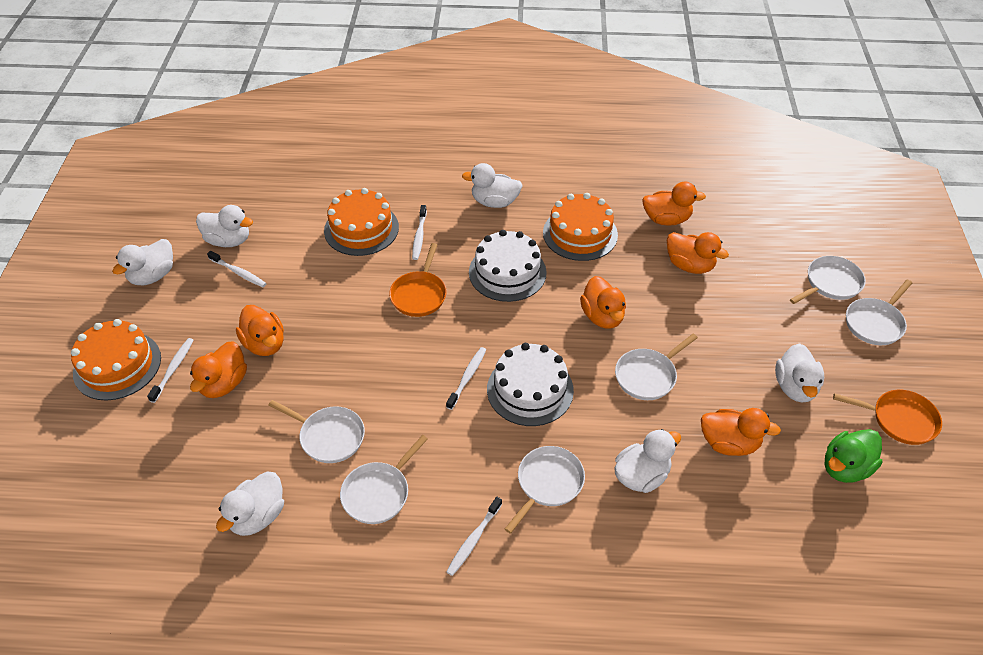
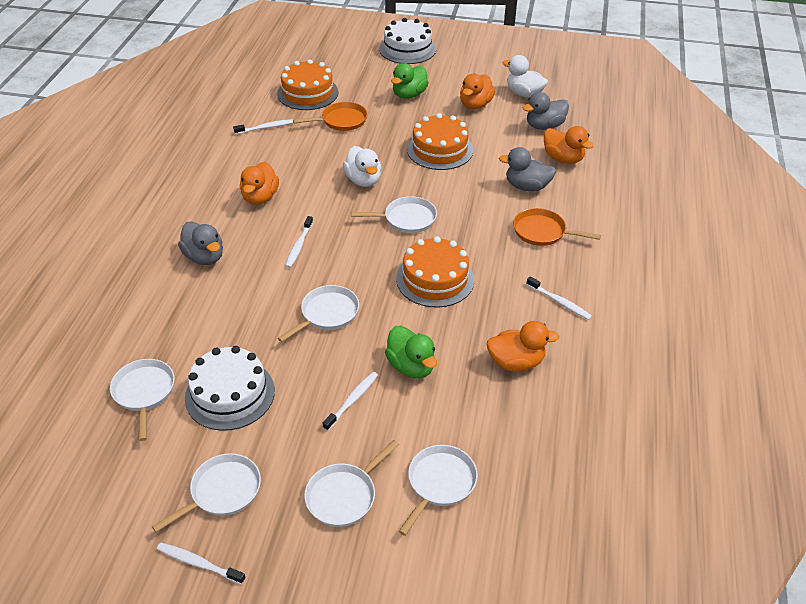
green duck: 1 -> 2
grey duck: 0 -> 3
orange duck: 6 -> 4
white duck: 6 -> 2

